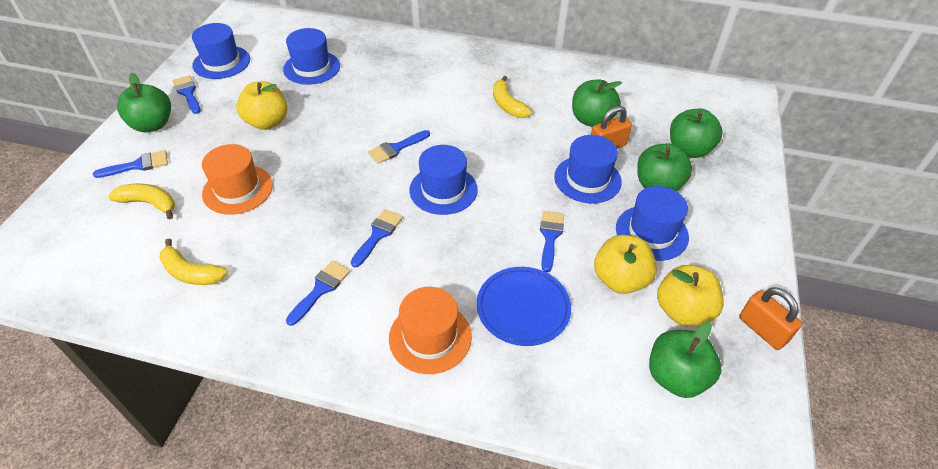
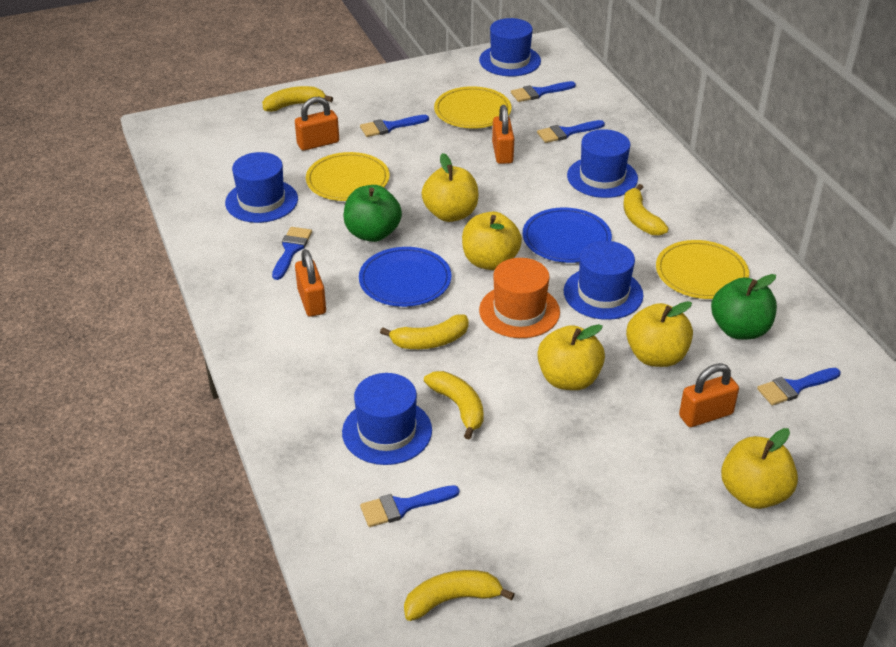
blue plate: 1 -> 2
green apple: 5 -> 2
orange hat: 2 -> 1
orange padlock: 2 -> 4
yellow apple: 3 -> 5
yellow banana: 3 -> 5
yellow plate: 0 -> 3

